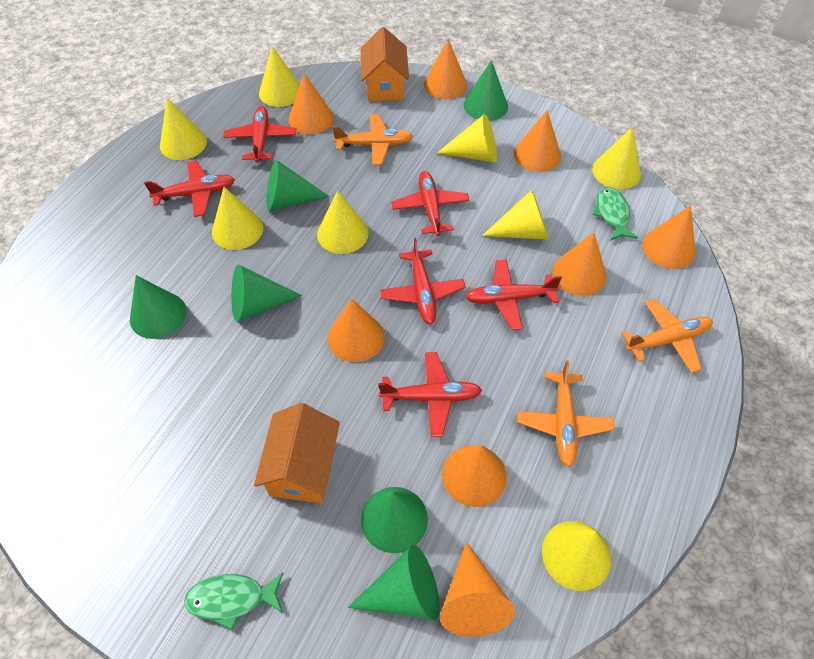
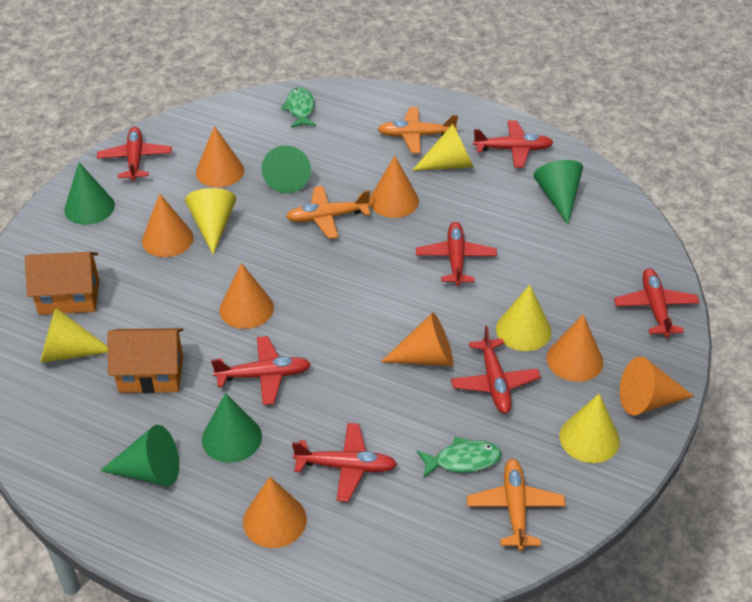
green cone: 6 -> 5
red plane: 6 -> 7
yellow cone: 8 -> 5

